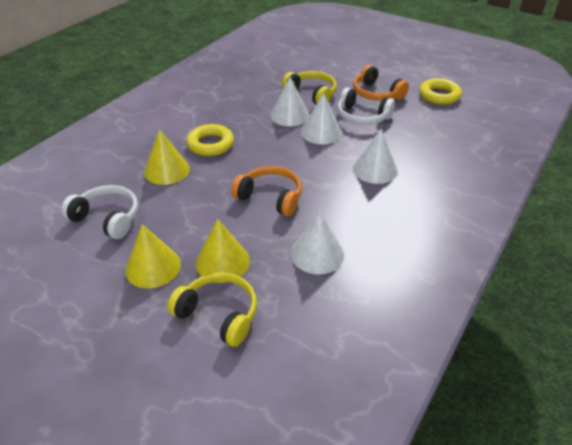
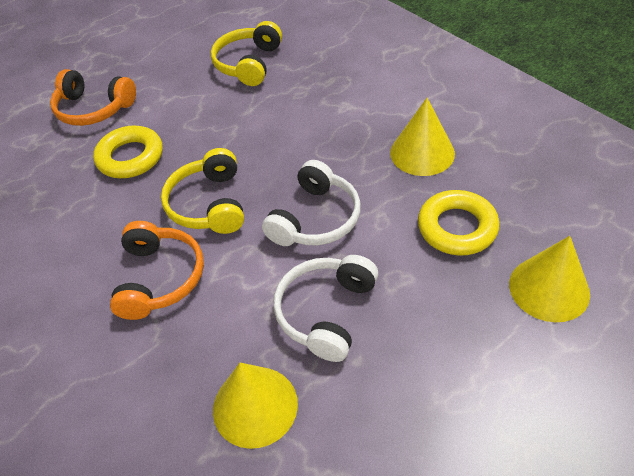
white cone: 4 -> 0

